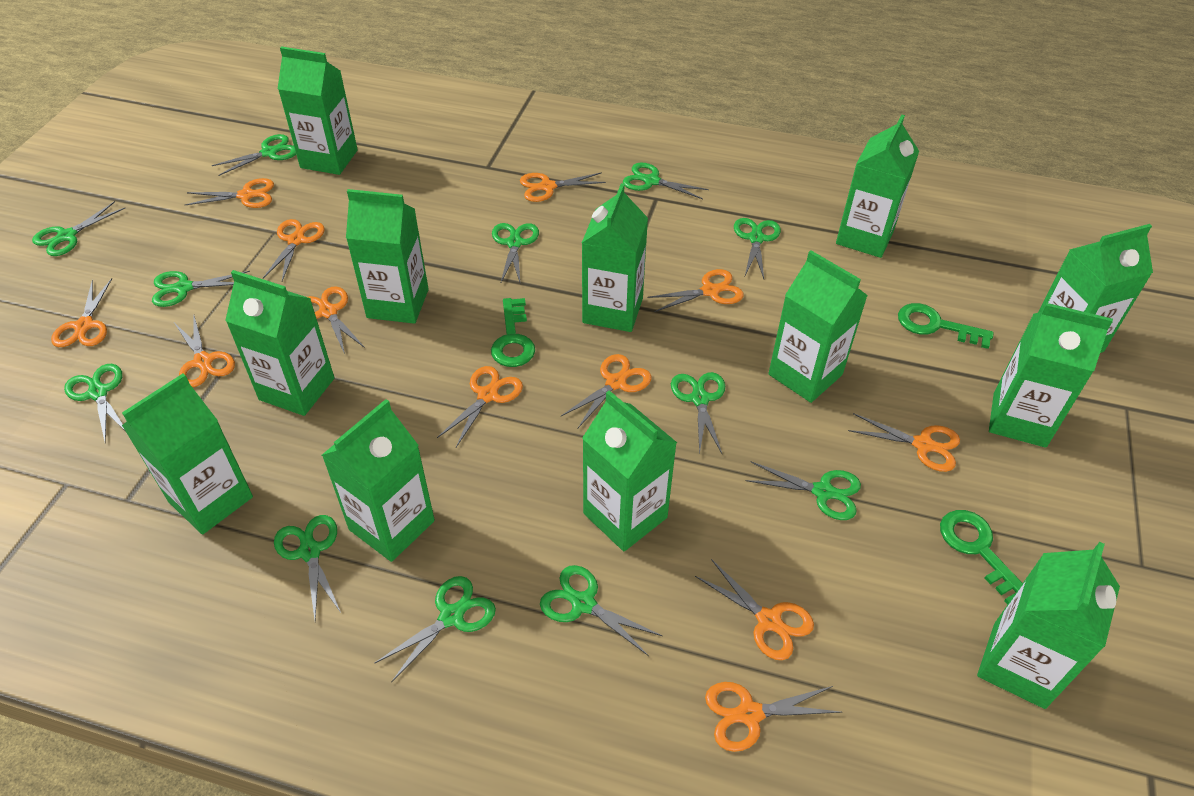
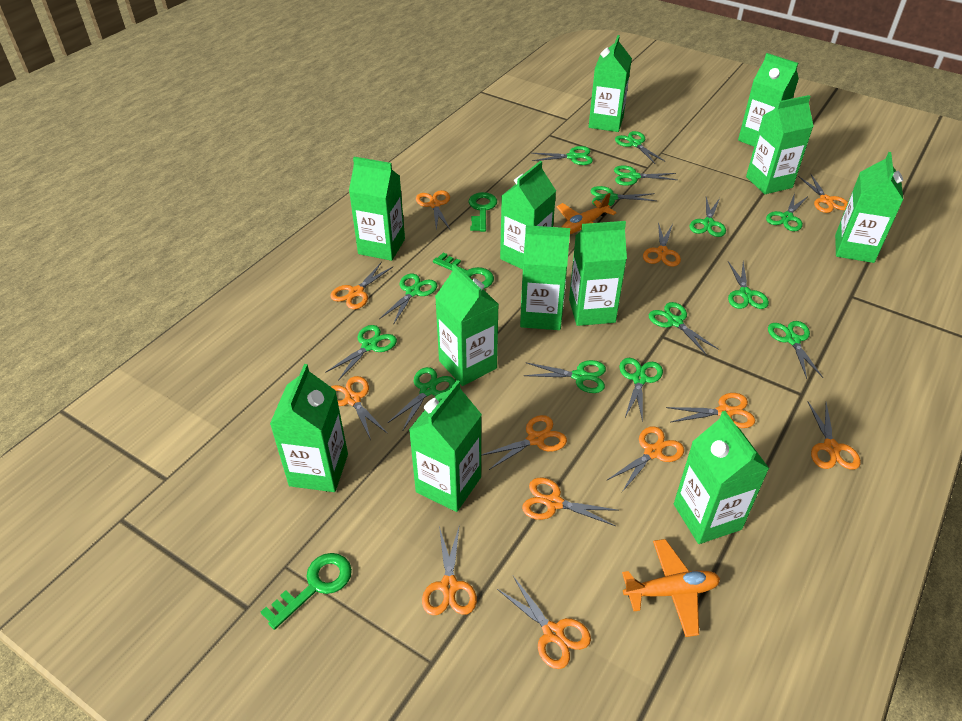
green scissors: 12 -> 14
orange plane: 0 -> 2

